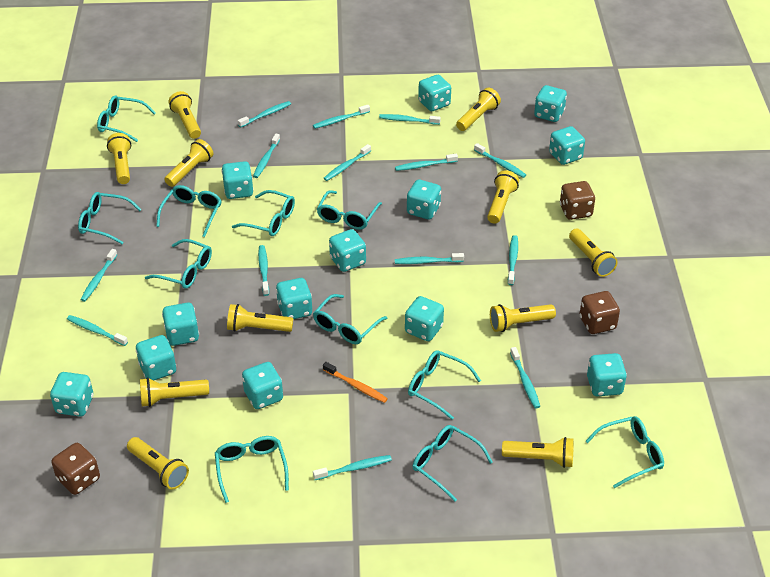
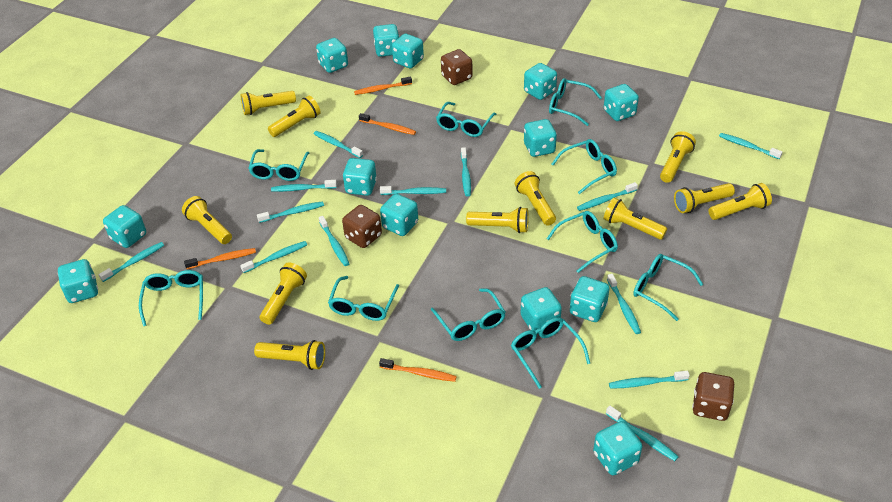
orange toothbrush: 1 -> 4
turquoise glasses: 11 -> 10
turquoise toothbrush: 14 -> 13

